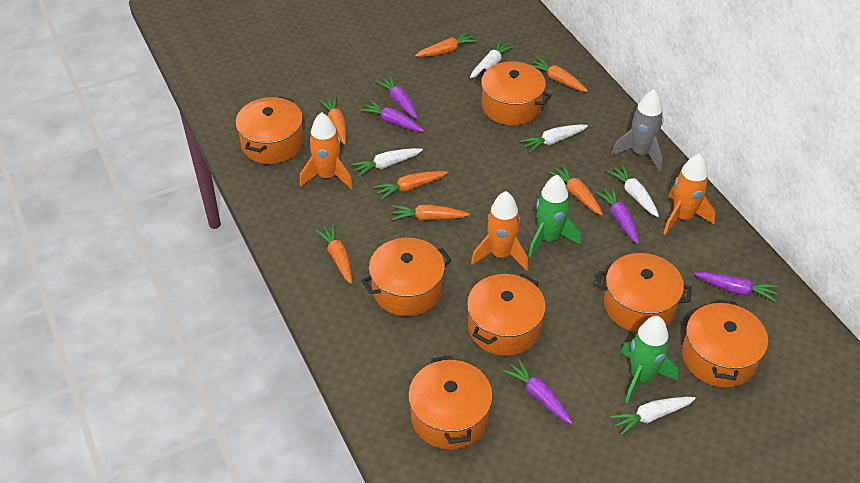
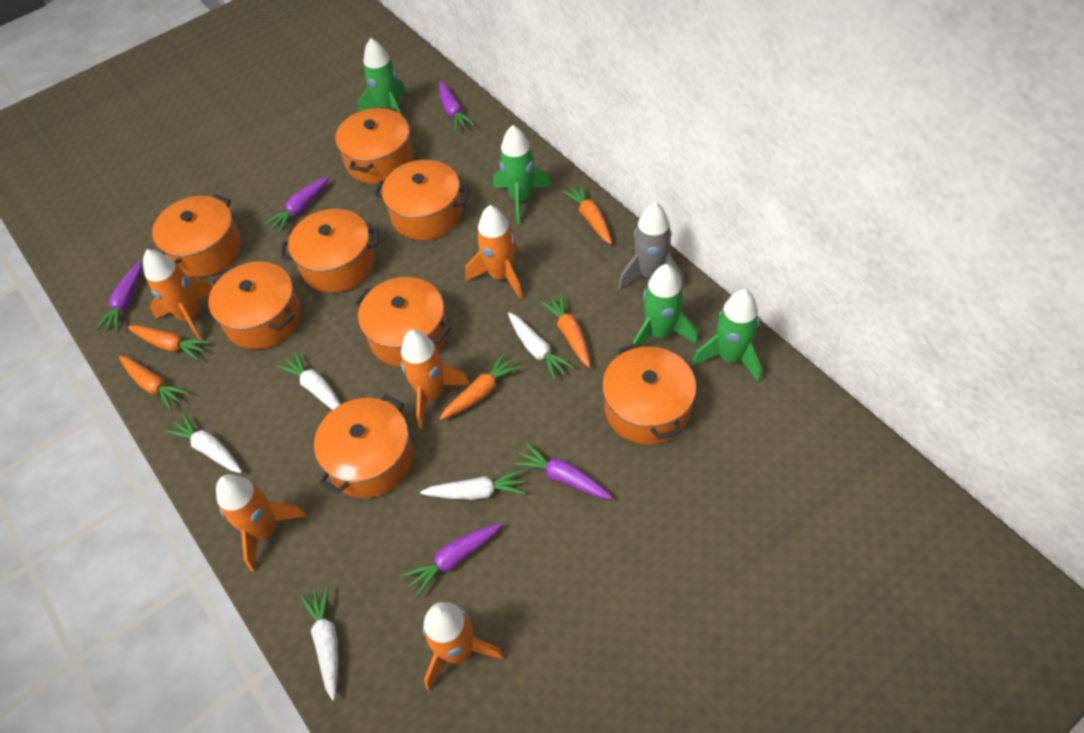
green rocket: 2 -> 4
orange carrot: 7 -> 5
orange pot: 7 -> 8
orange rocket: 3 -> 5

